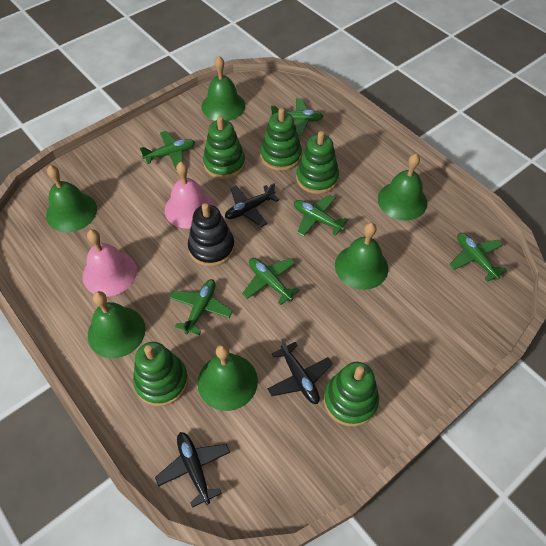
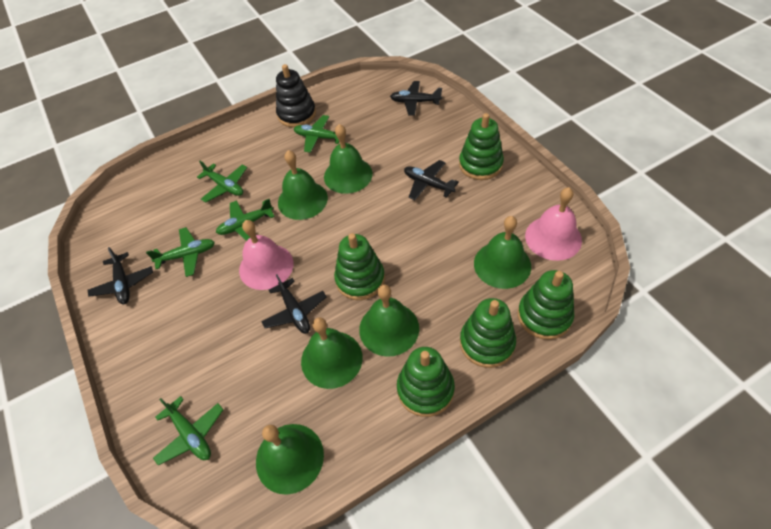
black plane: 3 -> 4
green plane: 6 -> 5

